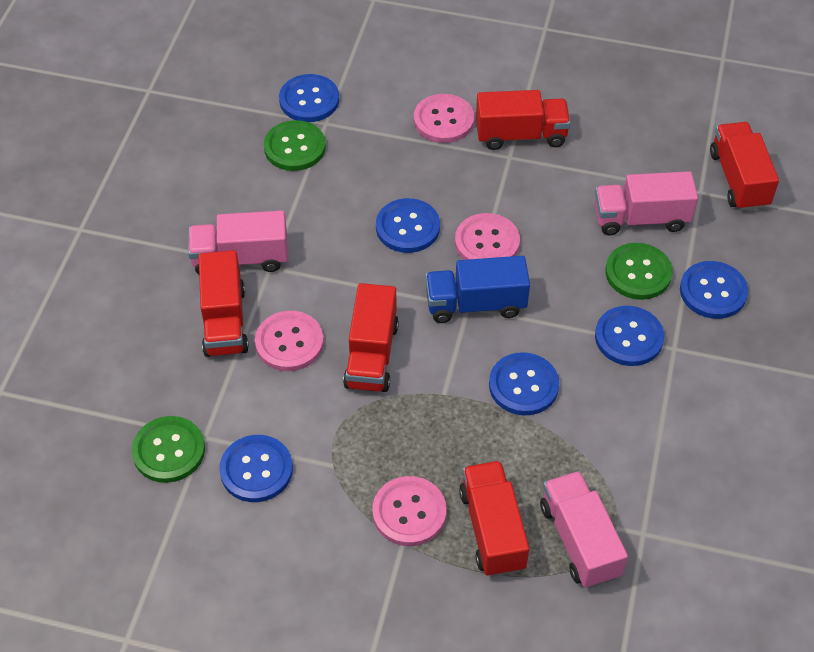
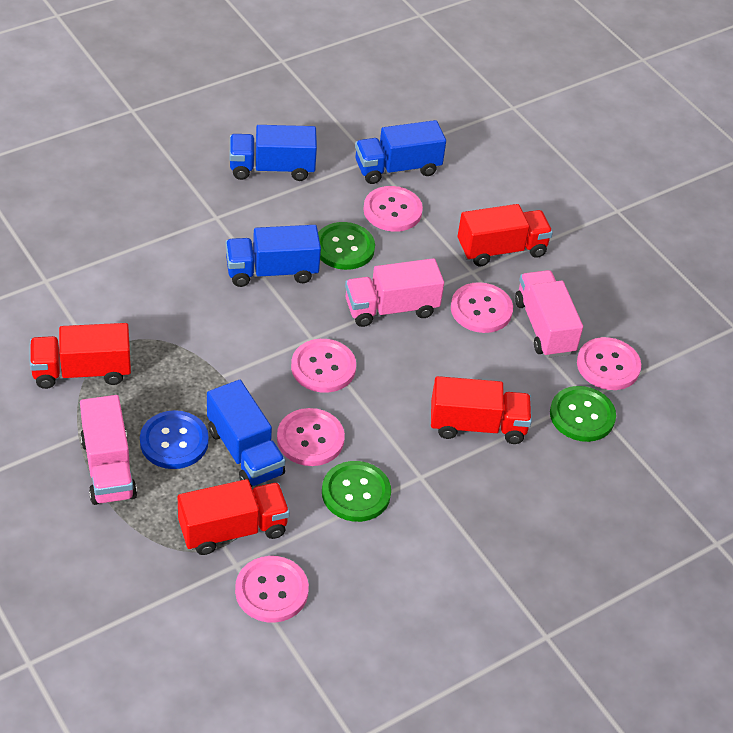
blue button: 6 -> 1
blue truck: 1 -> 4
pink button: 4 -> 6
red truck: 5 -> 4

